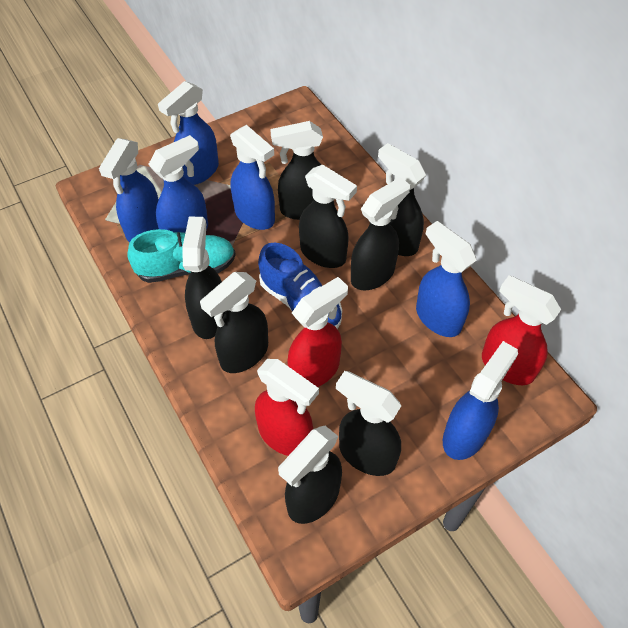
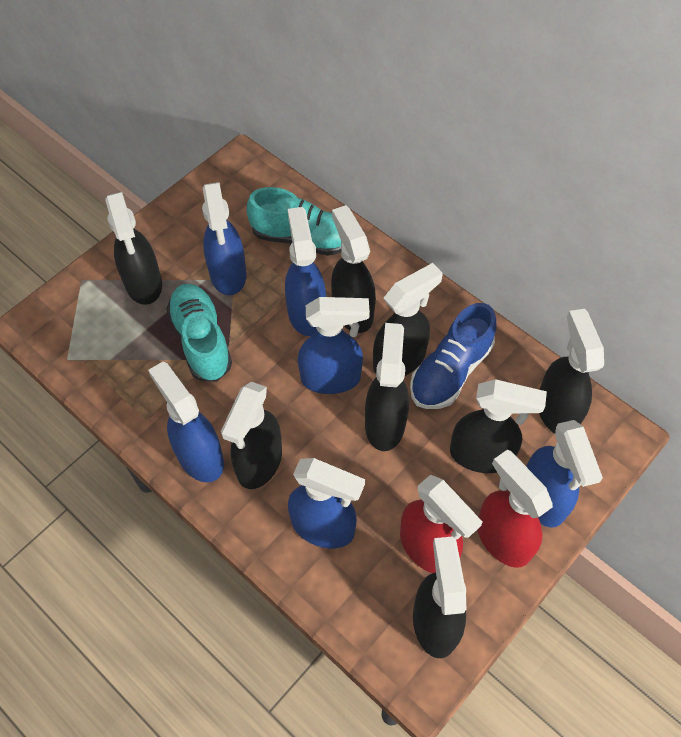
red spray bottle: 3 -> 2
turquoise shoe: 1 -> 2

